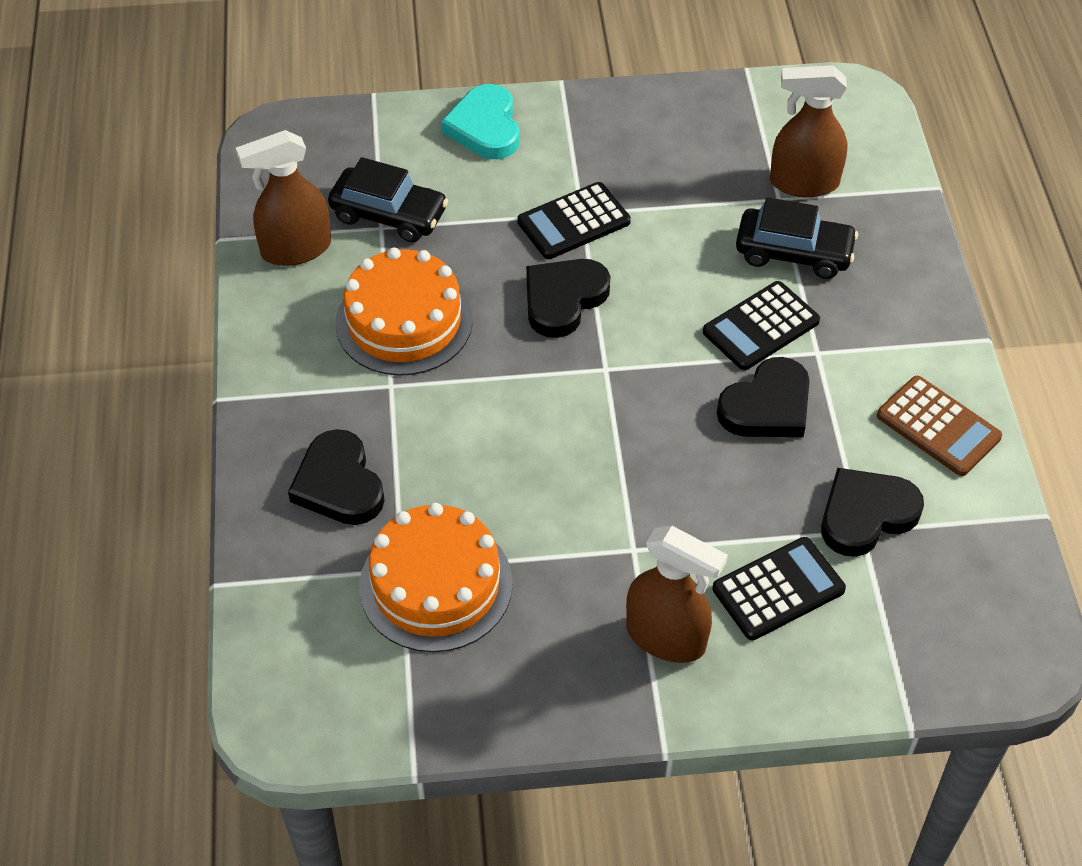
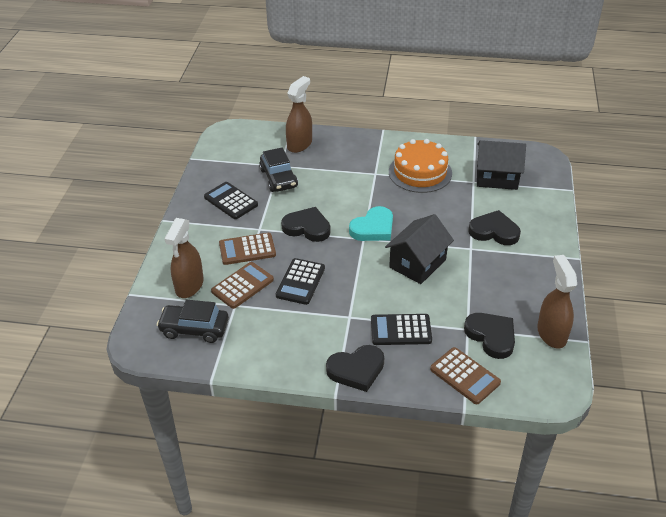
black house: 0 -> 2
brown calculator: 1 -> 3
orange cake: 2 -> 1

